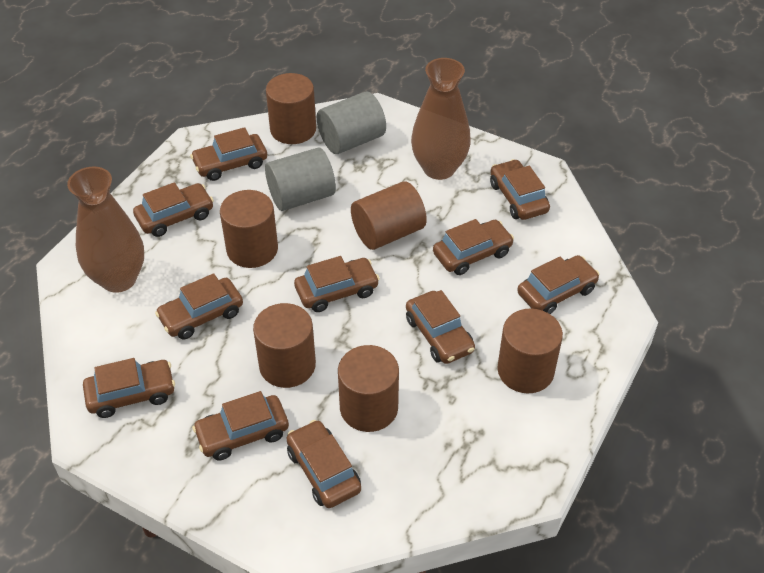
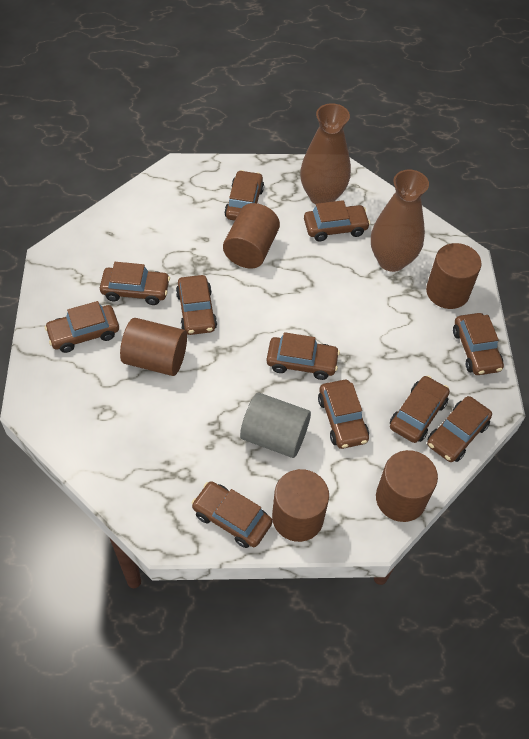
brown cylinder: 6 -> 5
grey cylinder: 2 -> 1

